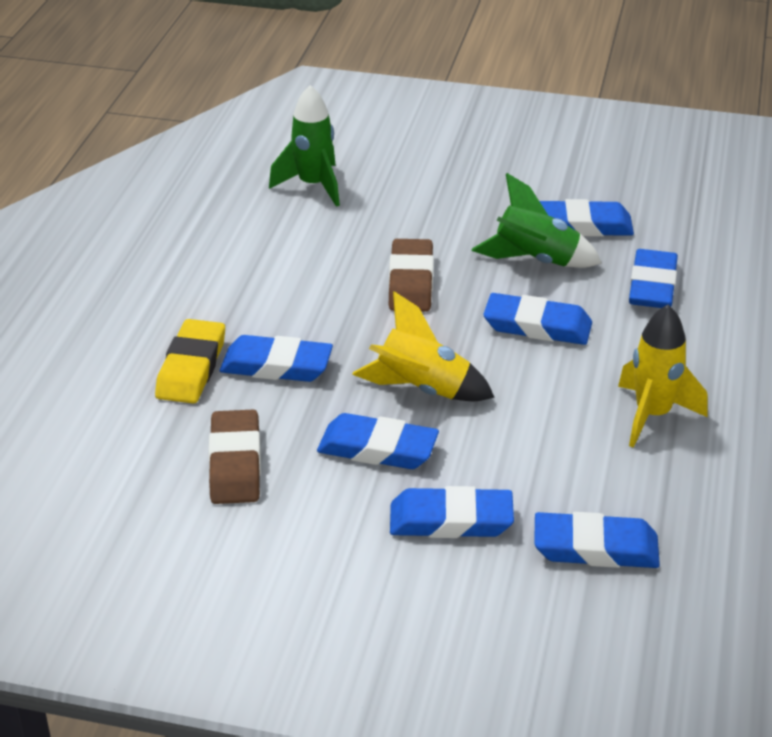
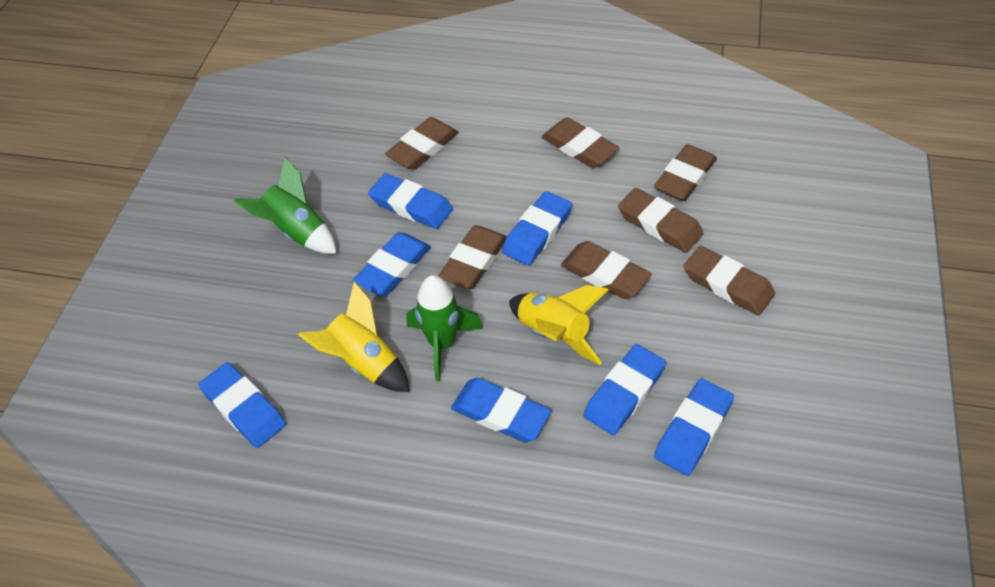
brown eraser: 2 -> 7
yellow eraser: 1 -> 0

